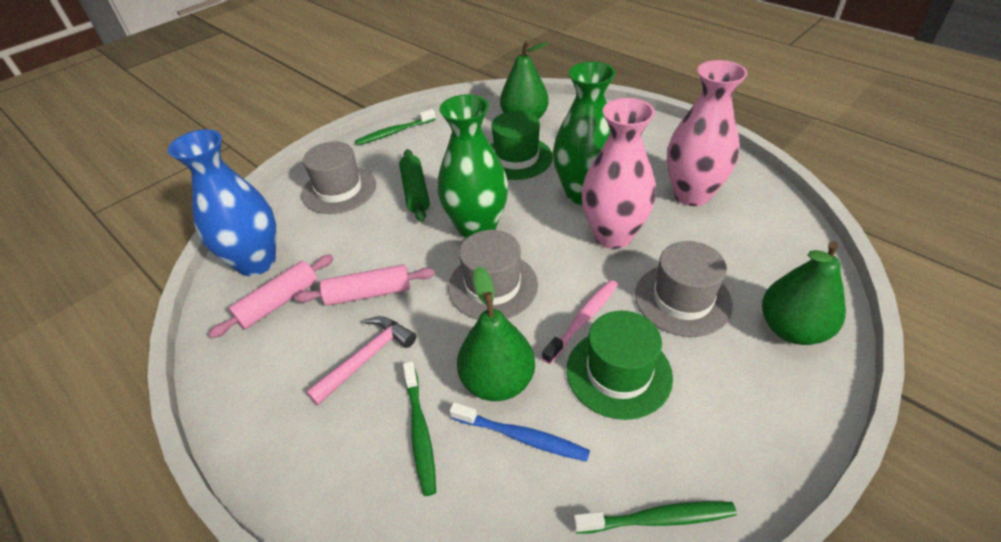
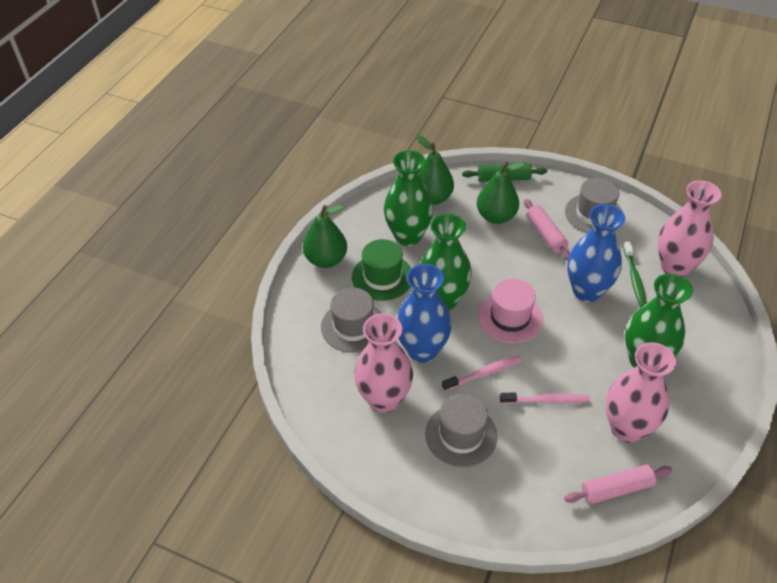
blue toothbrush: 1 -> 0
blue vase: 1 -> 2
green hat: 2 -> 1
green toothbrush: 3 -> 1
green vase: 2 -> 3
pink hammer: 1 -> 0
pink hat: 0 -> 1
pink toothbrush: 1 -> 2
pink vase: 2 -> 3

